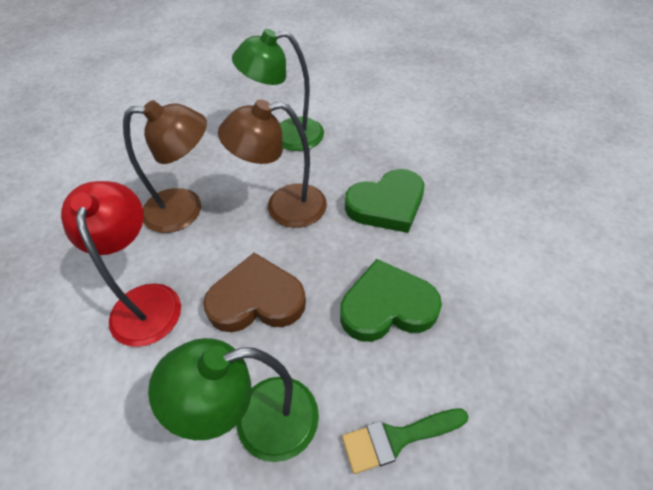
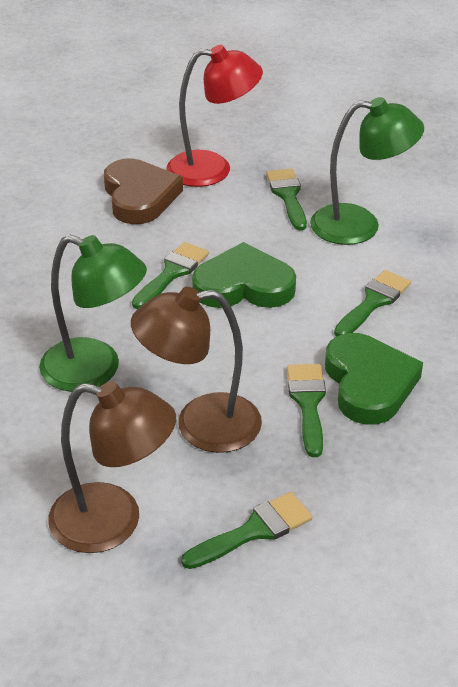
green brush: 1 -> 5

